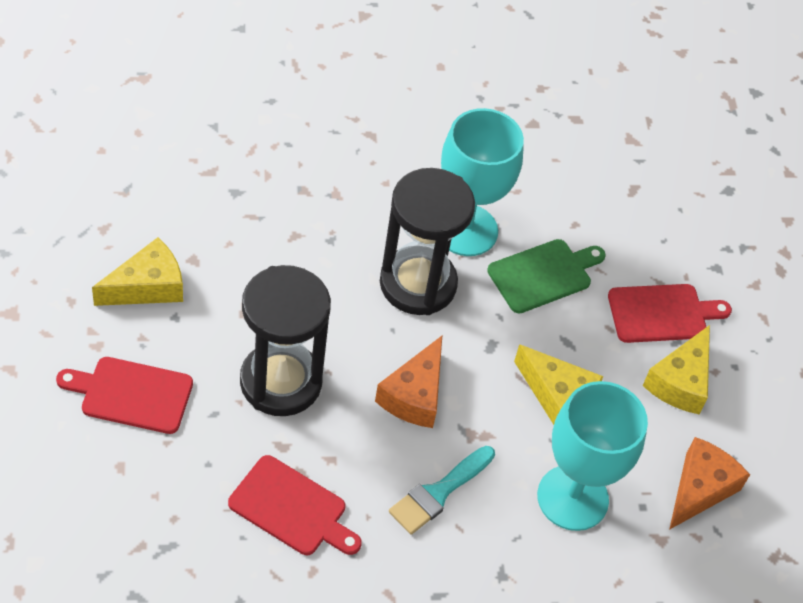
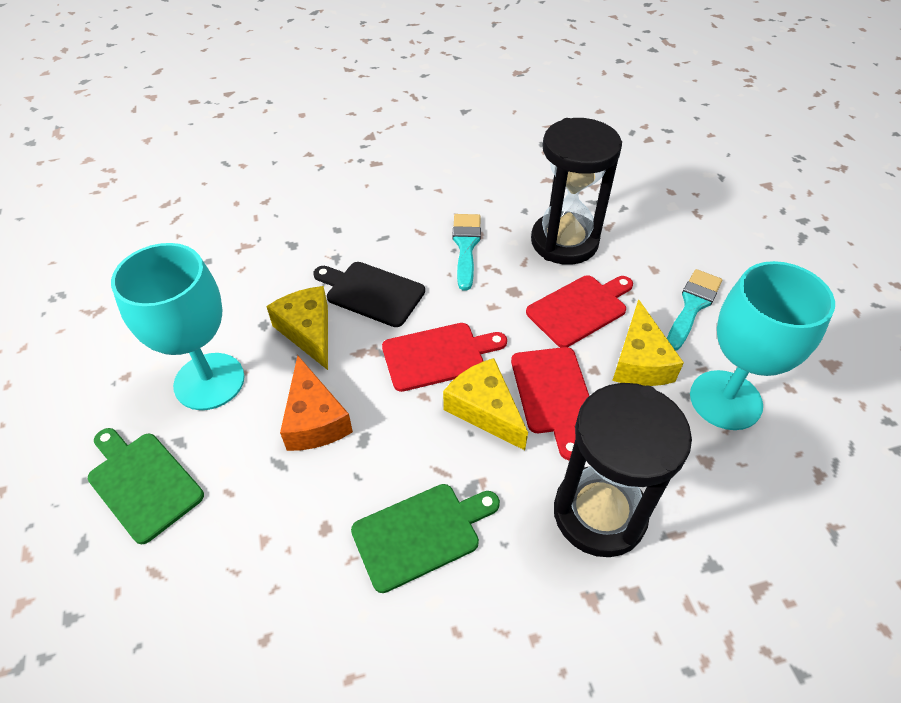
black cutting board: 0 -> 1
green cutting board: 1 -> 2
orange cheese: 2 -> 1
turquoise brush: 1 -> 2

